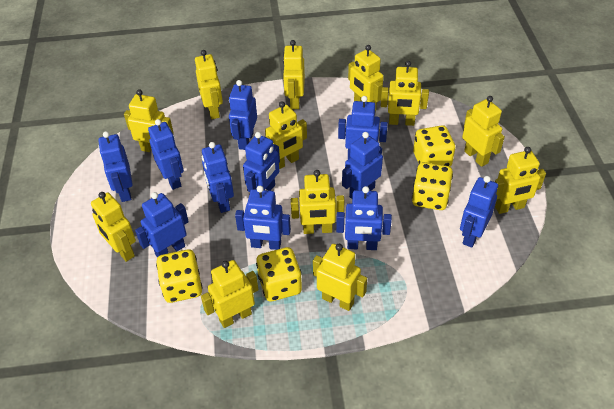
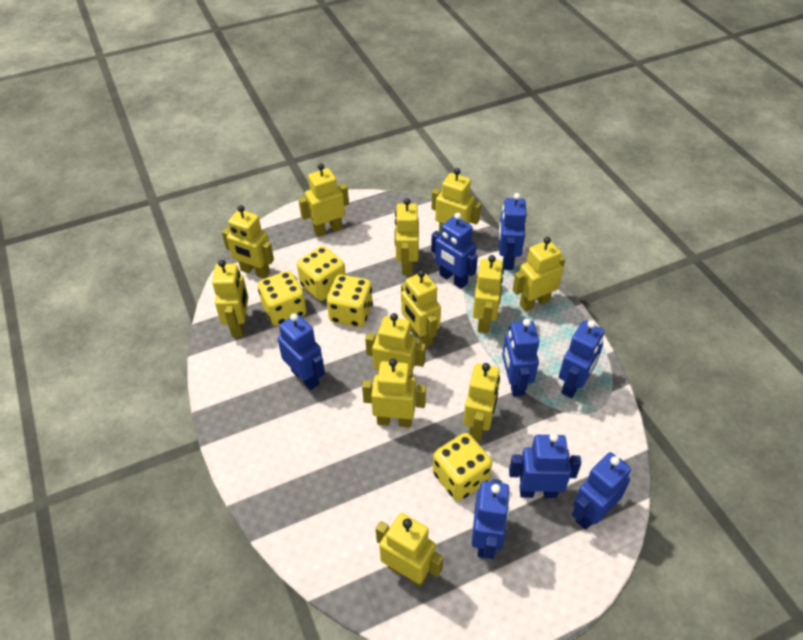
blue robot: 11 -> 8

